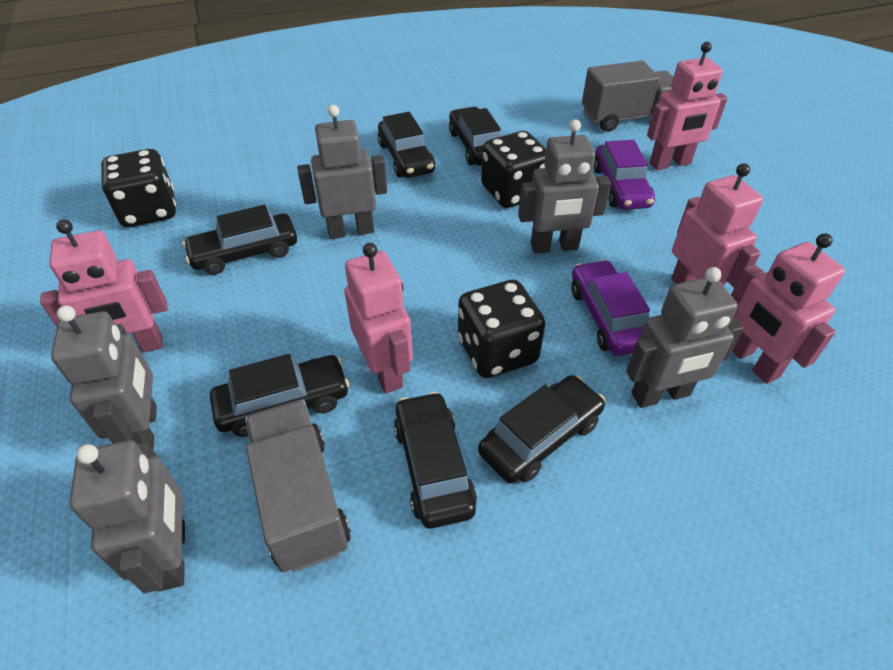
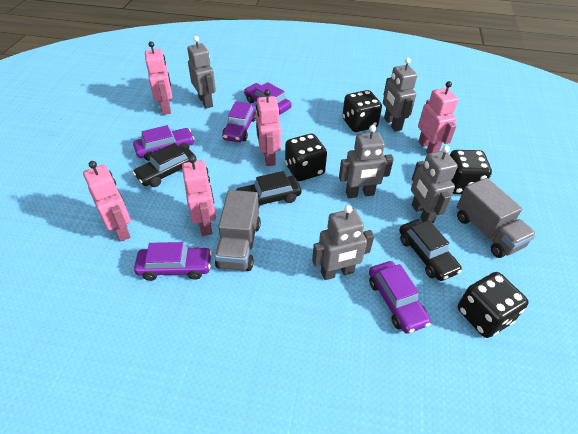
black car: 6 -> 3
black dice: 3 -> 4
purple car: 2 -> 5

